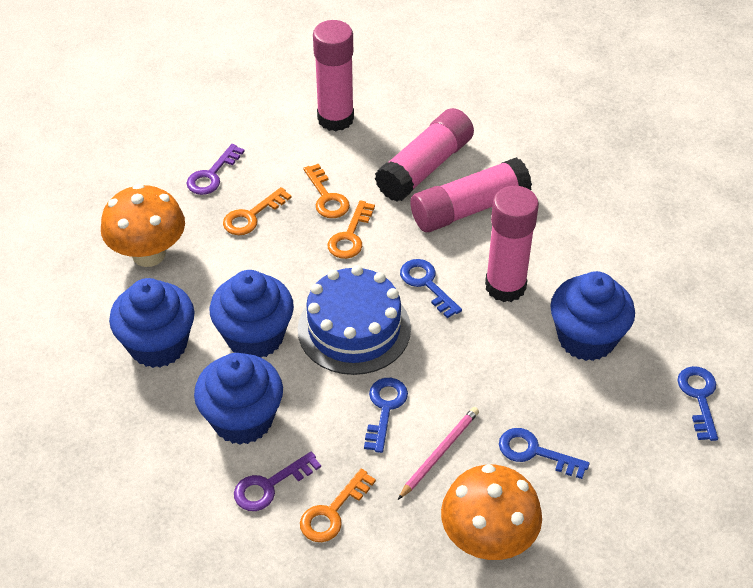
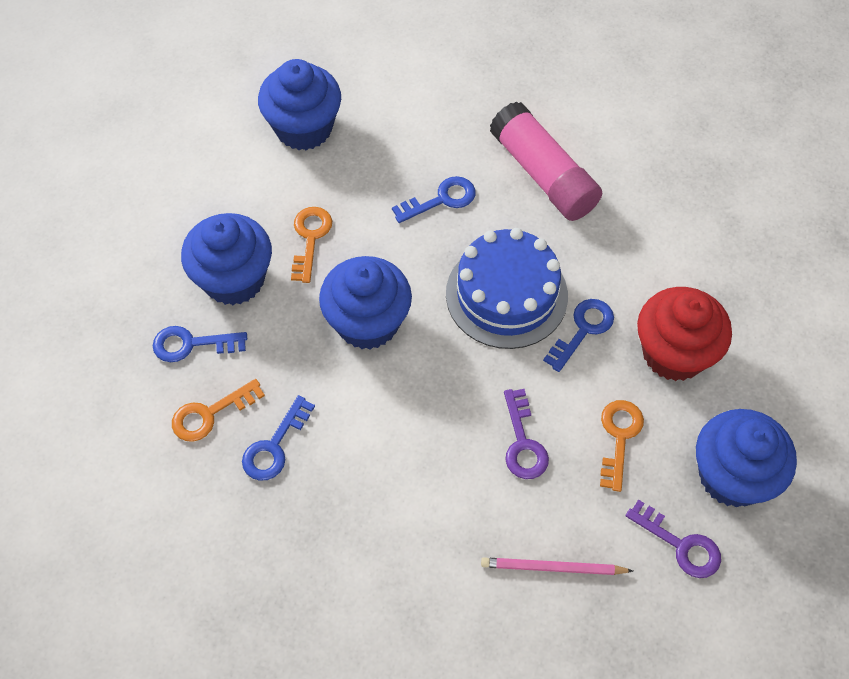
orange key: 4 -> 3
orange mushroom: 2 -> 0
pink glue stick: 4 -> 1
red cupcake: 0 -> 1

